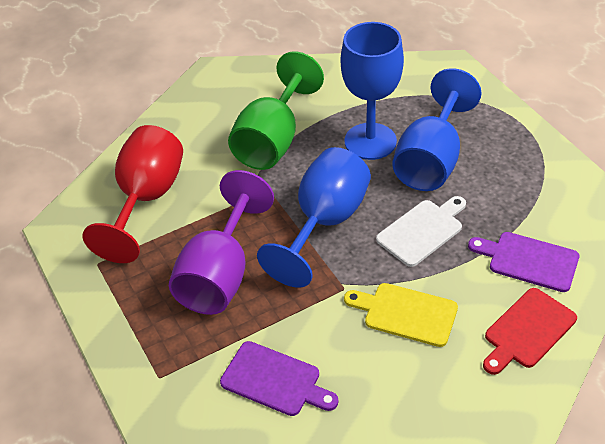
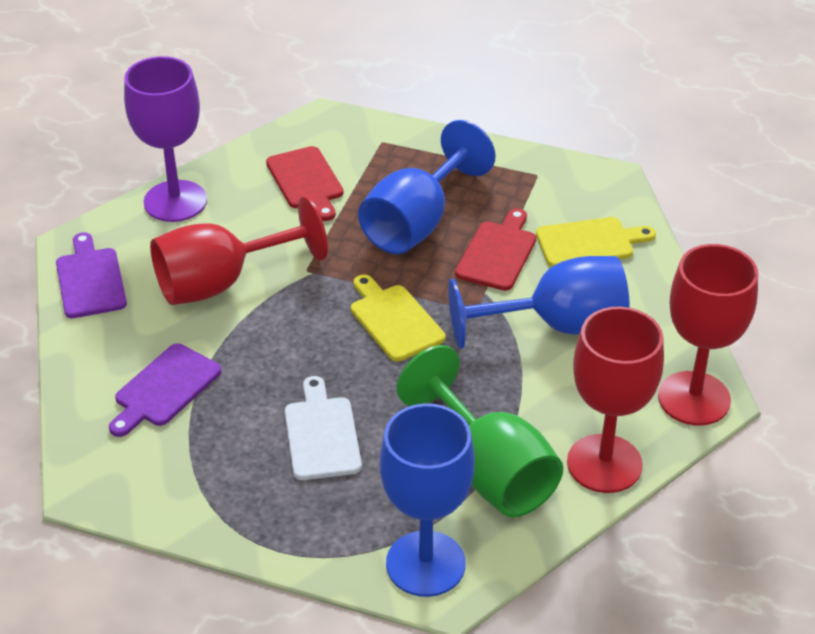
red cutting board: 1 -> 2
red goblet: 1 -> 3
yellow cutting board: 1 -> 2

